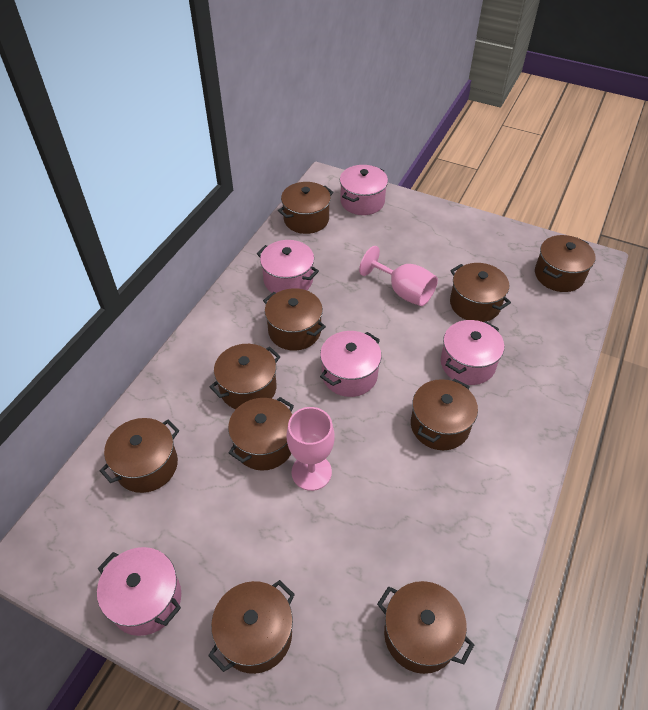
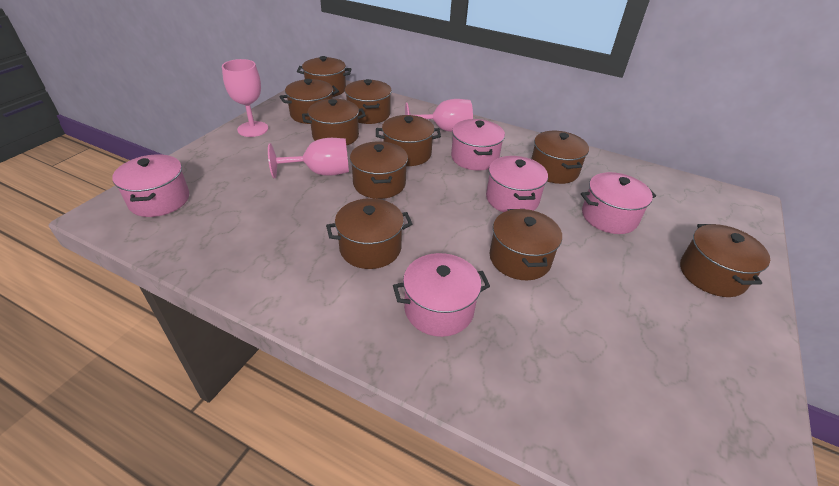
pink goblet: 2 -> 3

